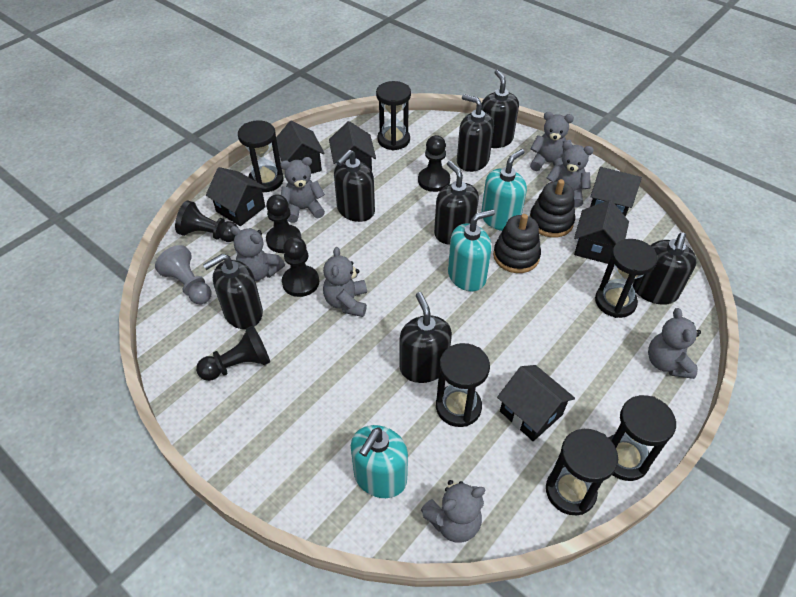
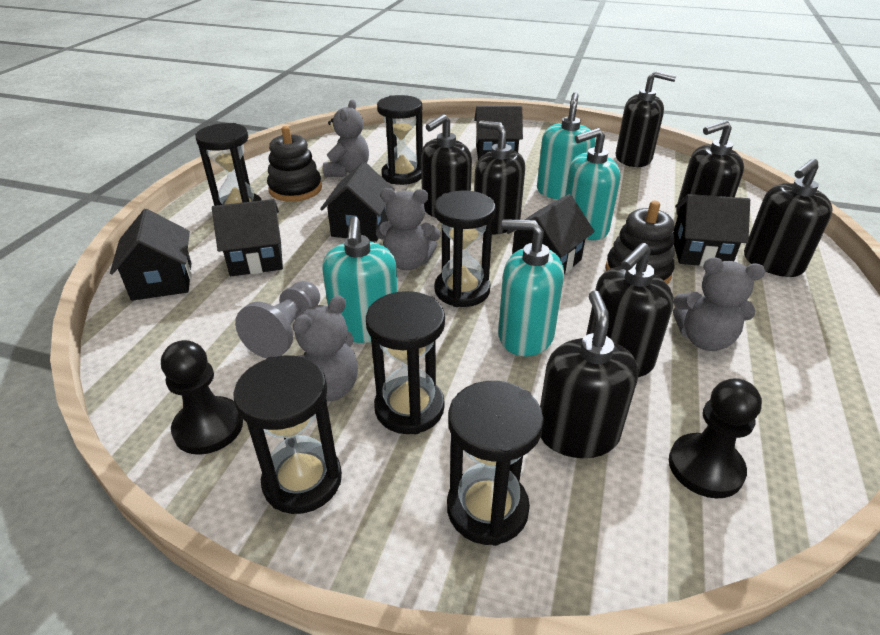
black pawn: 5 -> 2
grey teddy bear: 7 -> 4
turquoise soap dispenser: 3 -> 4

